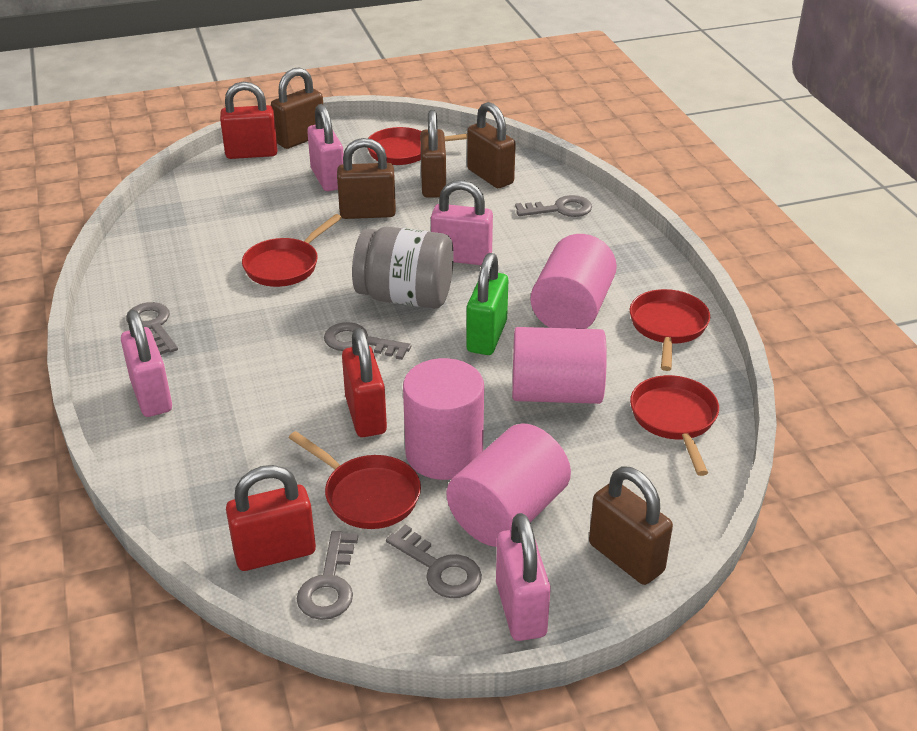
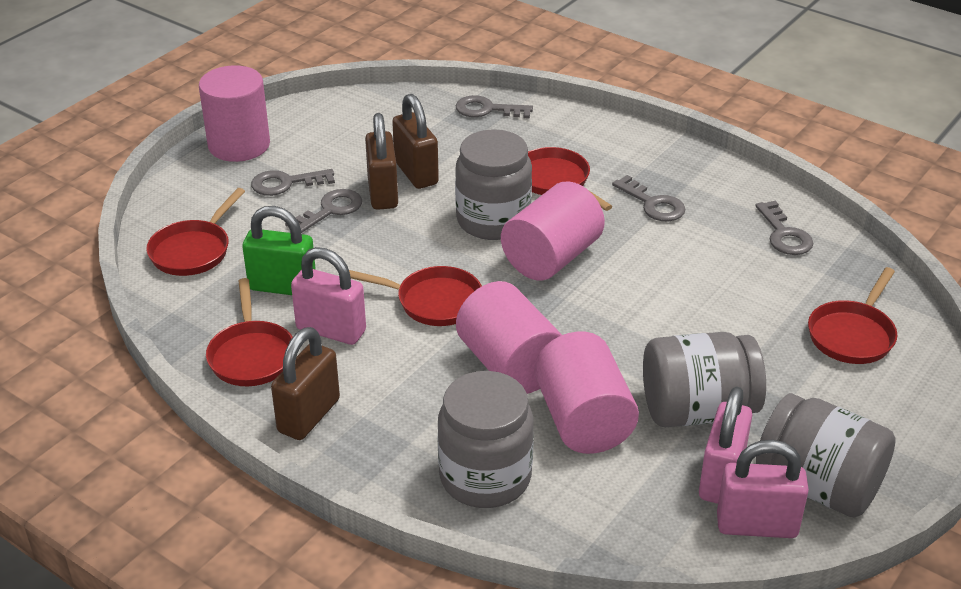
brown padlock: 5 -> 3
grey jar: 1 -> 4
pink padlock: 4 -> 3
red padlock: 3 -> 0

